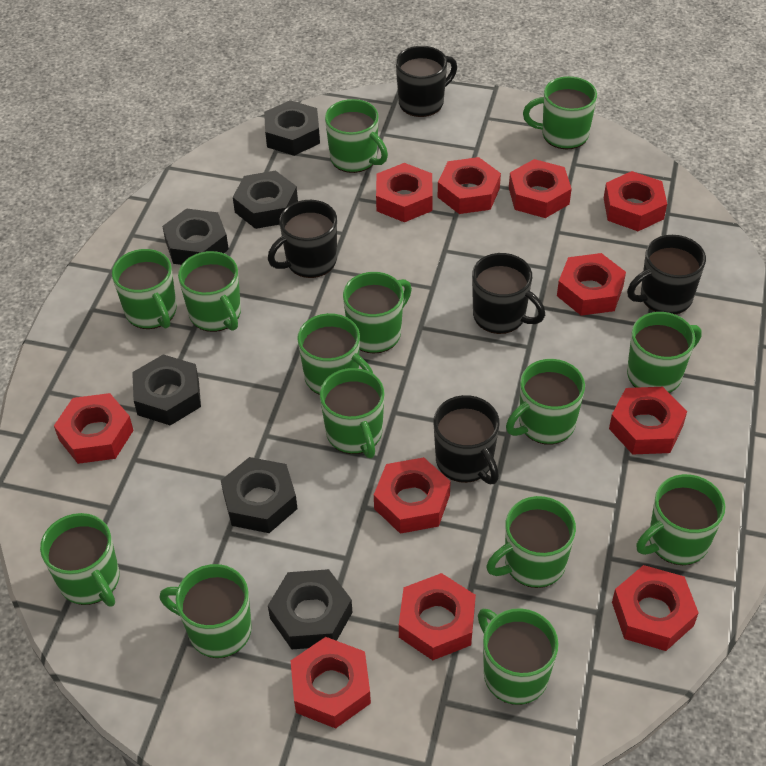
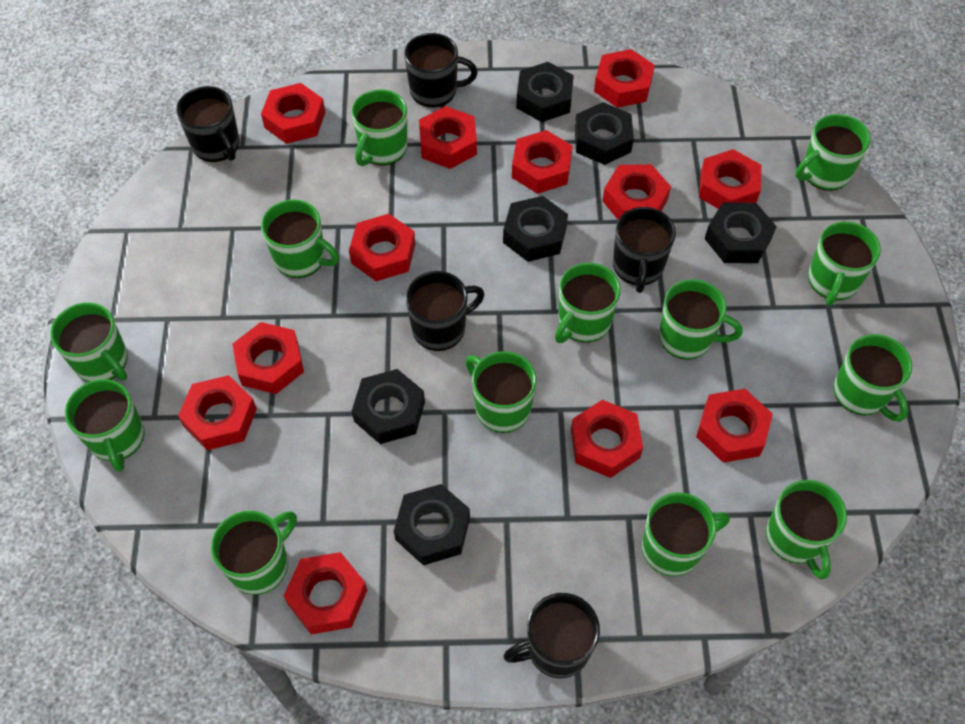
green mug: 14 -> 13
red nut: 11 -> 12

